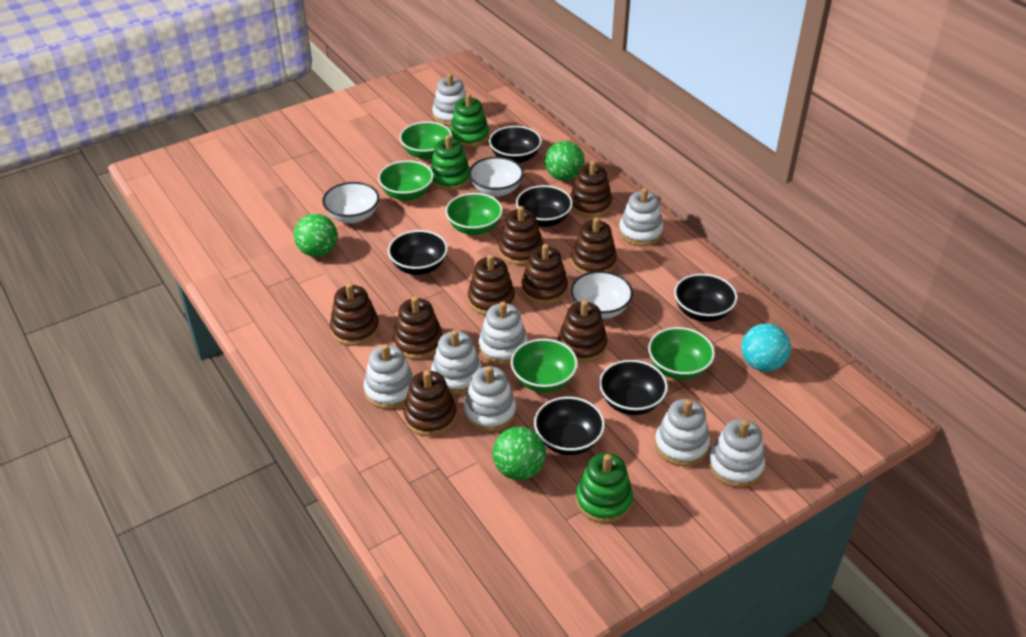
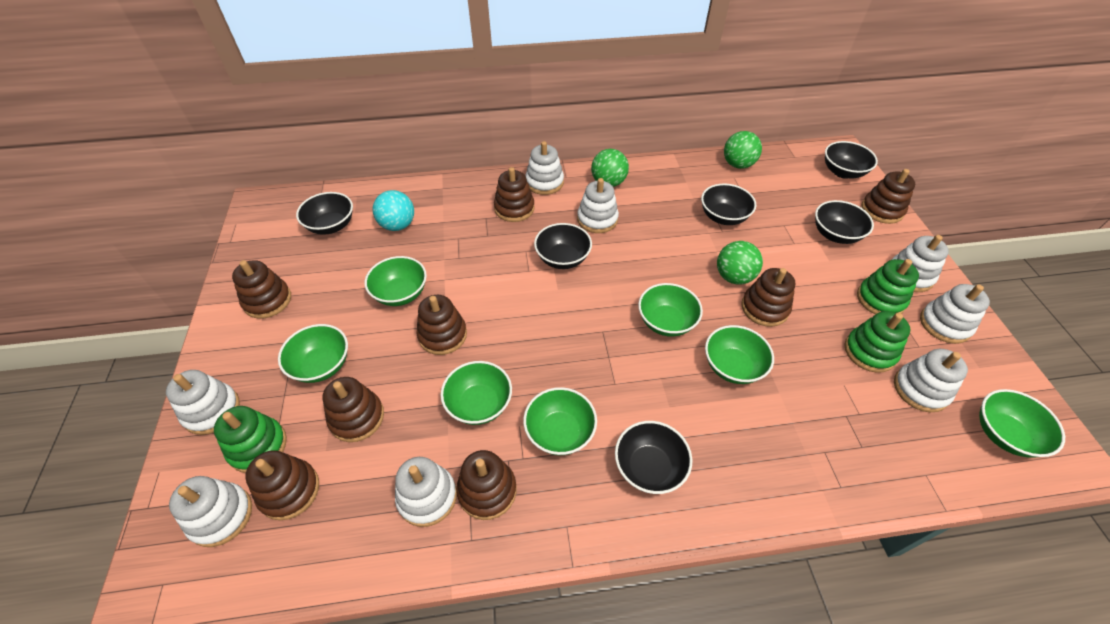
brown stacking toy: 9 -> 8
green bowl: 5 -> 7
white bowl: 3 -> 0

